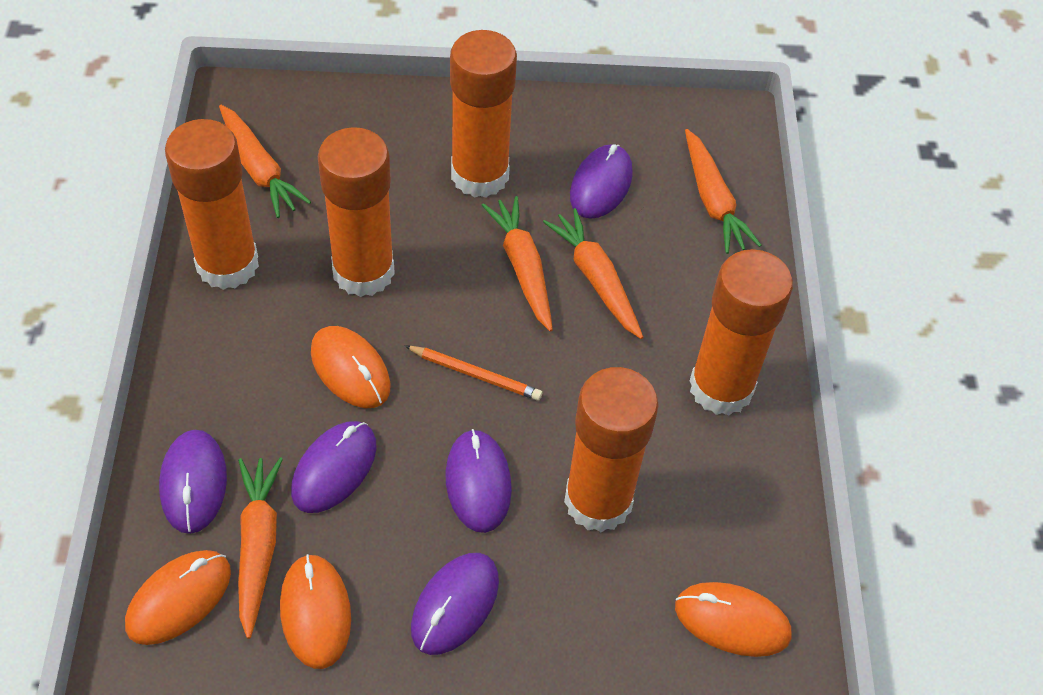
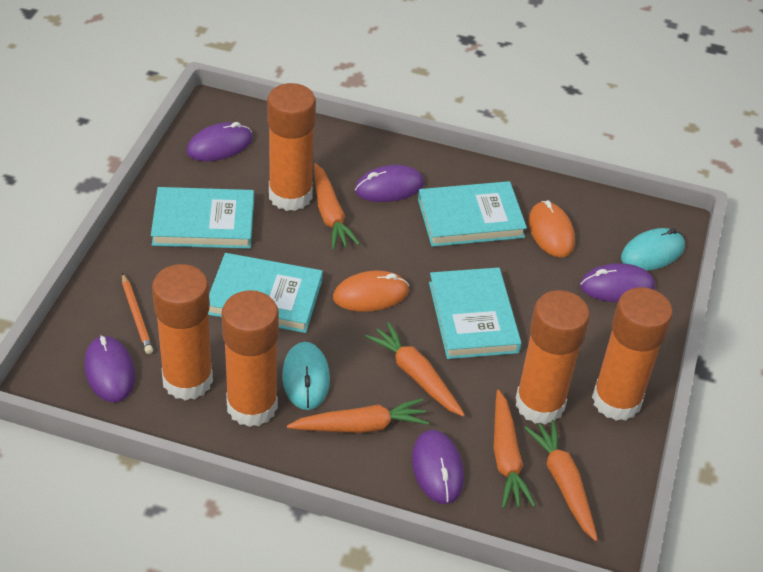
orange mouse: 4 -> 2
turquoise book: 0 -> 4
turquoise mouse: 0 -> 2

